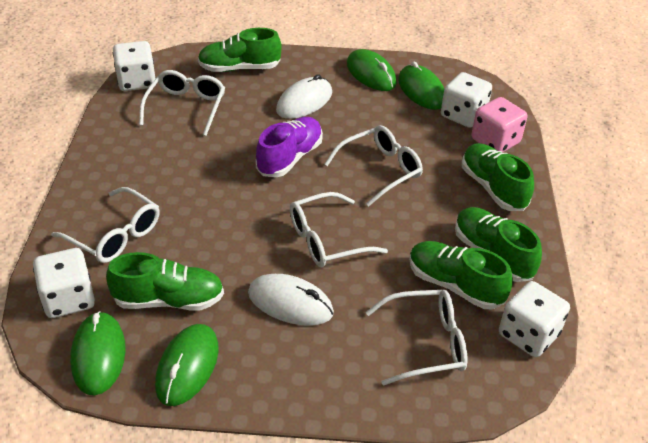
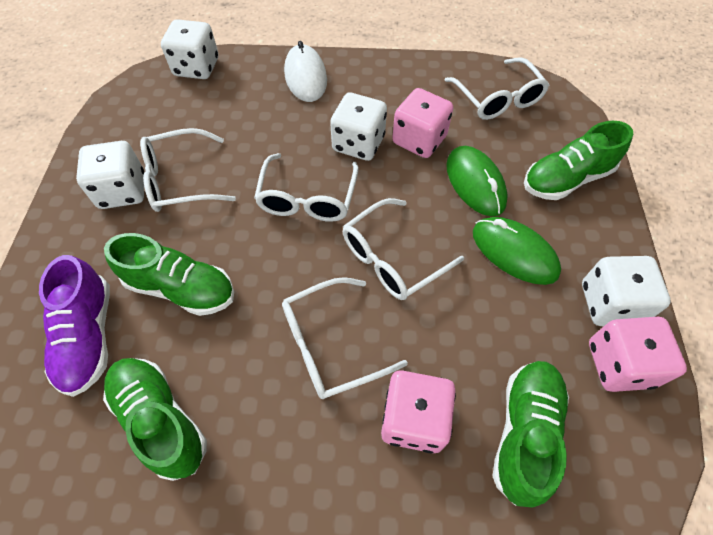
green mouse: 4 -> 2
green shoe: 5 -> 4
pink dice: 1 -> 3
white mouse: 2 -> 1

